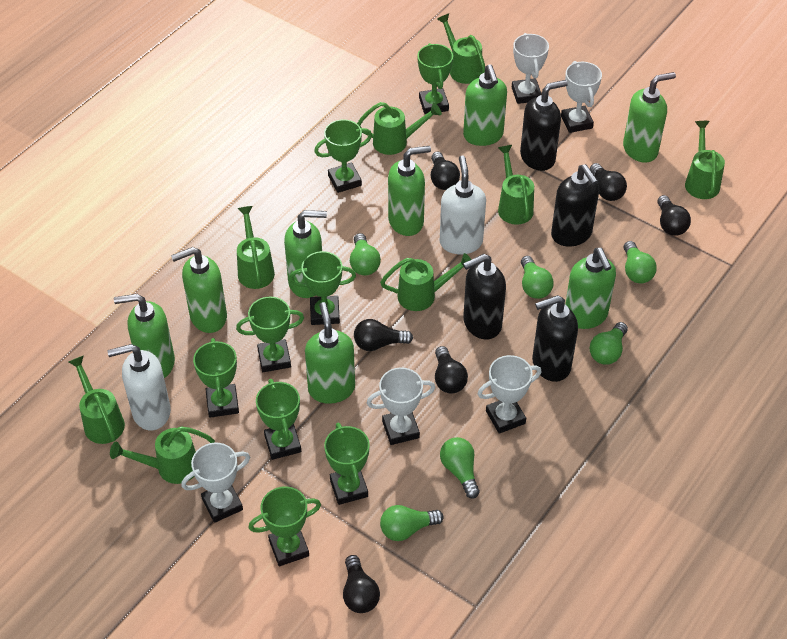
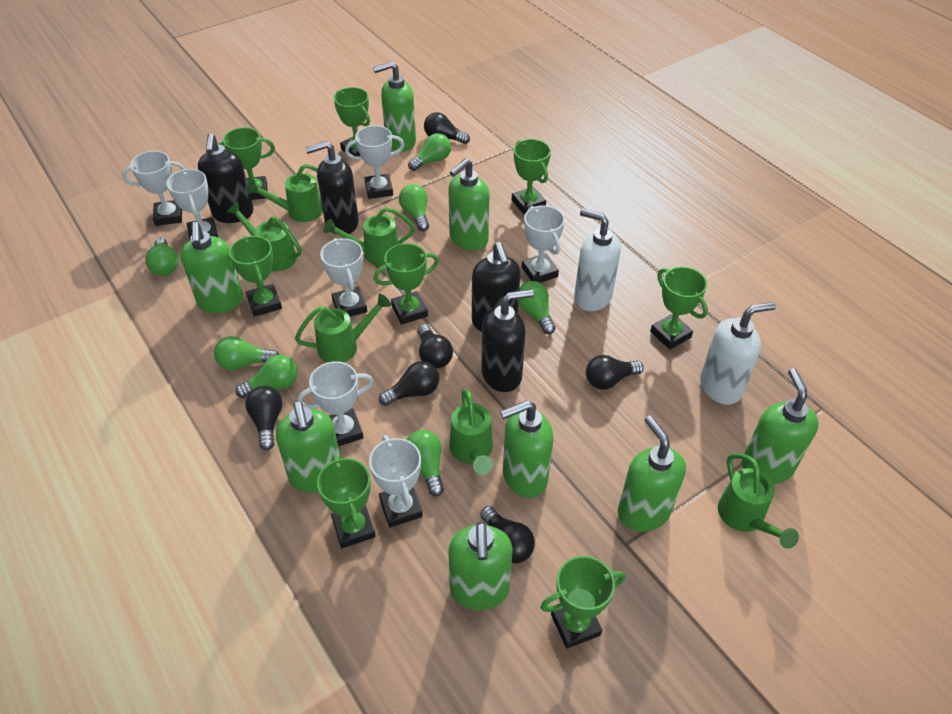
green light bulb: 6 -> 7
green watering can: 8 -> 6
white trophy: 5 -> 7

